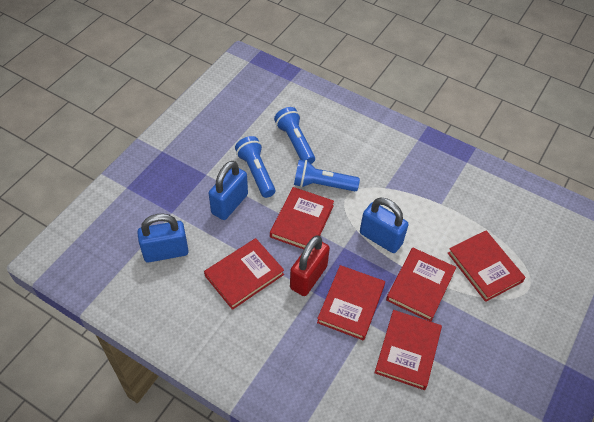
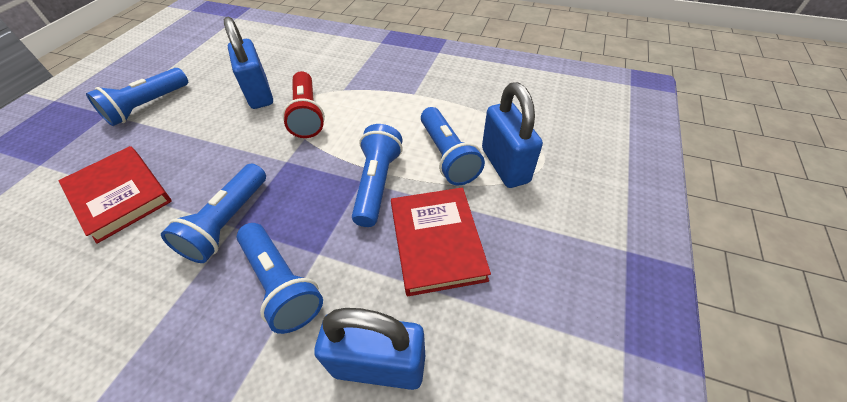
blue flashlight: 3 -> 5
red book: 6 -> 2
red flashlight: 0 -> 1
red padlock: 1 -> 0

